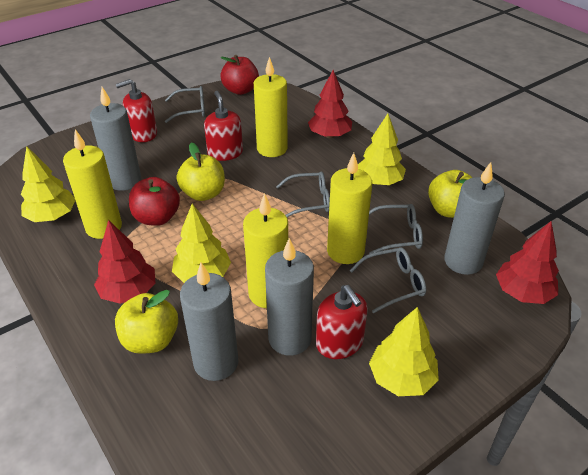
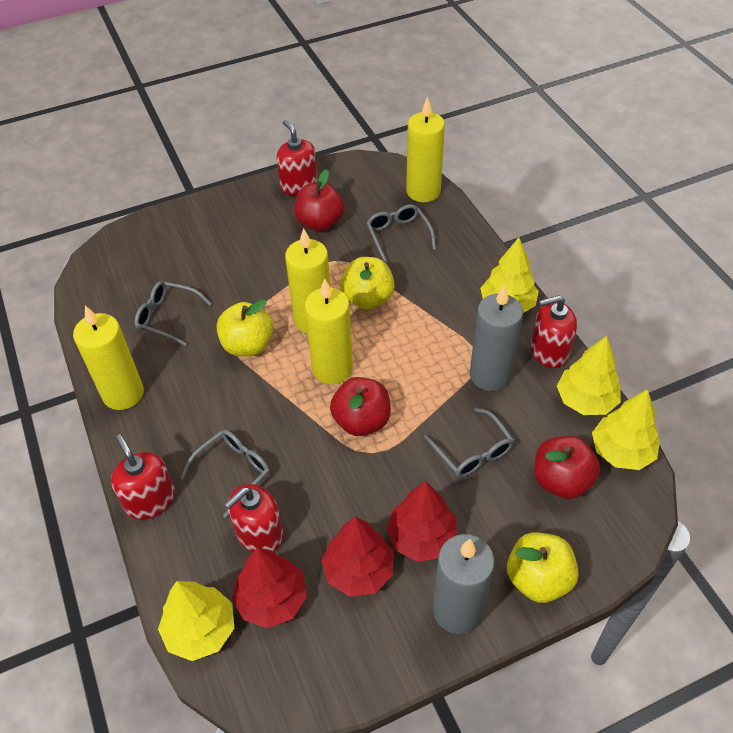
grey candle: 4 -> 2
red apple: 2 -> 3
red soap dispenser: 3 -> 4

